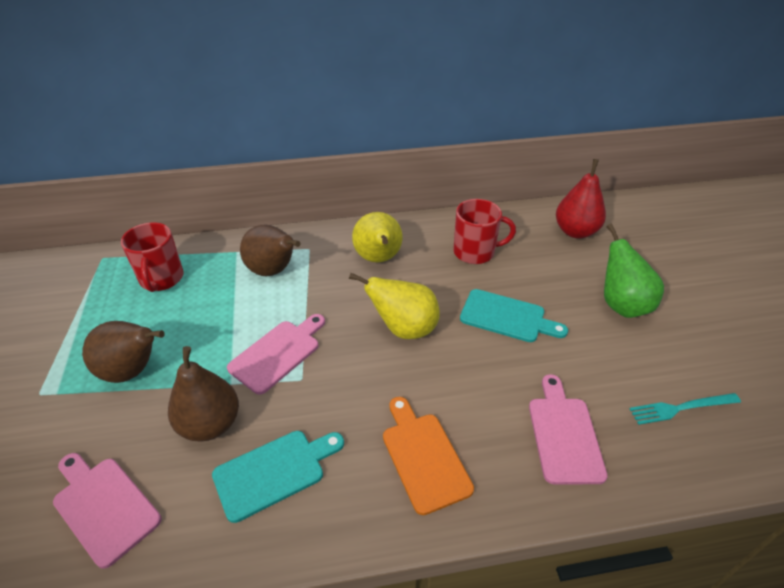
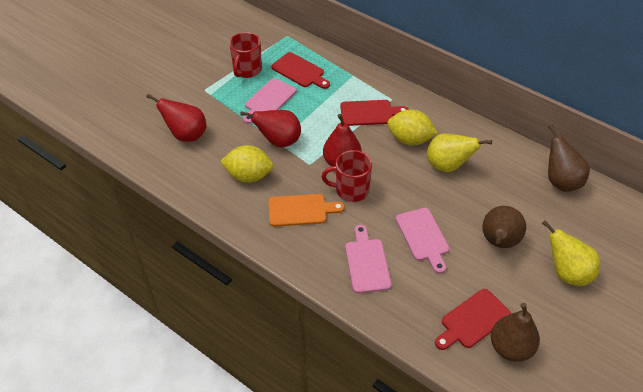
green pear: 1 -> 0
red cutting board: 0 -> 3
red pear: 1 -> 3
turquoise cutting board: 2 -> 0
turquoise fork: 1 -> 0
yellow lemon: 0 -> 2

